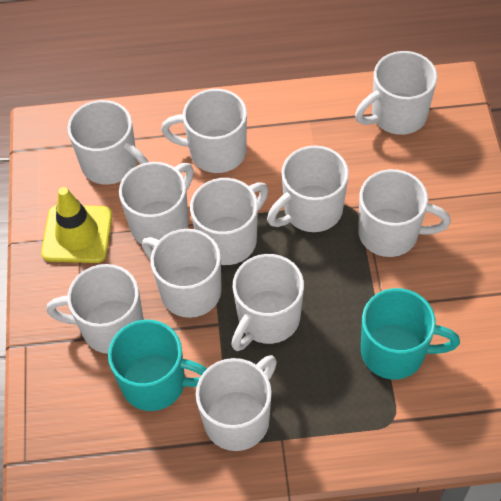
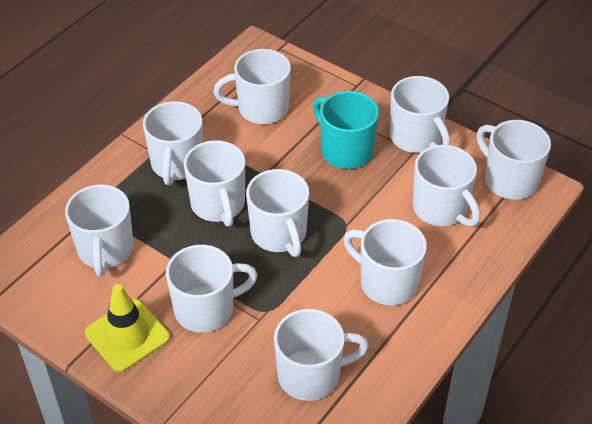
turquoise mug: 2 -> 1

